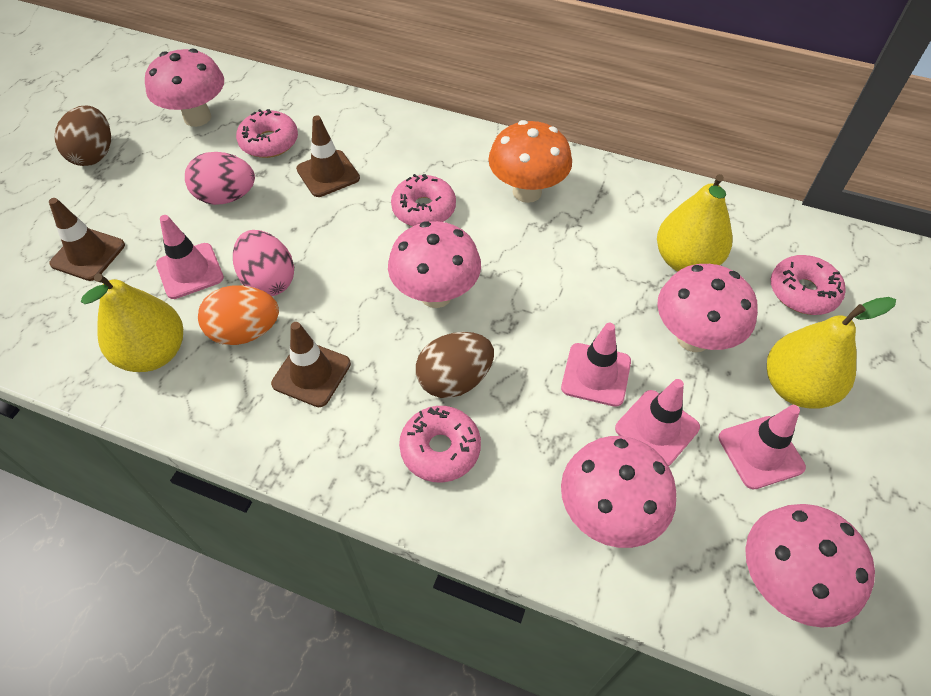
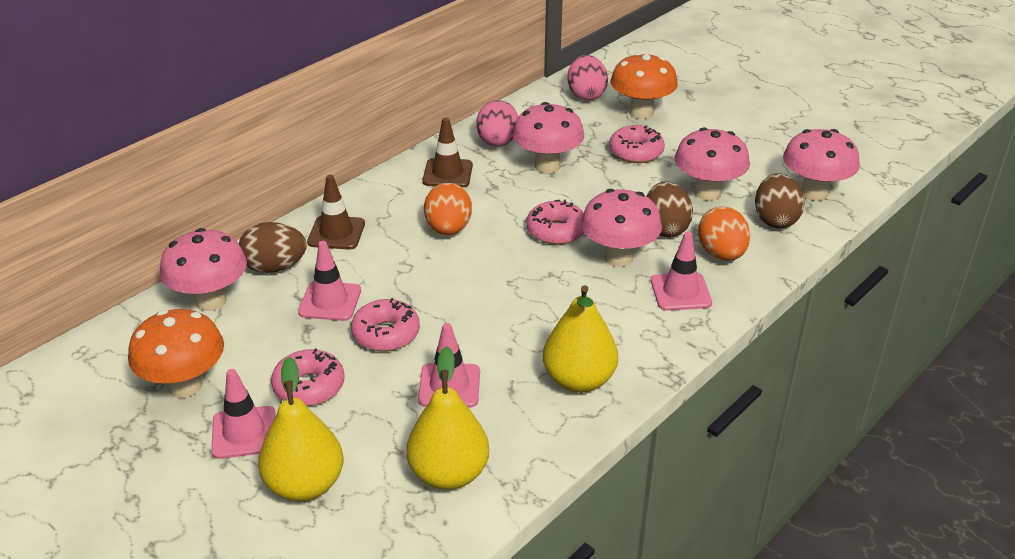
brown egg: 2 -> 3
brown traffic cone: 3 -> 2
orange egg: 1 -> 2
orange mushroom: 1 -> 2

